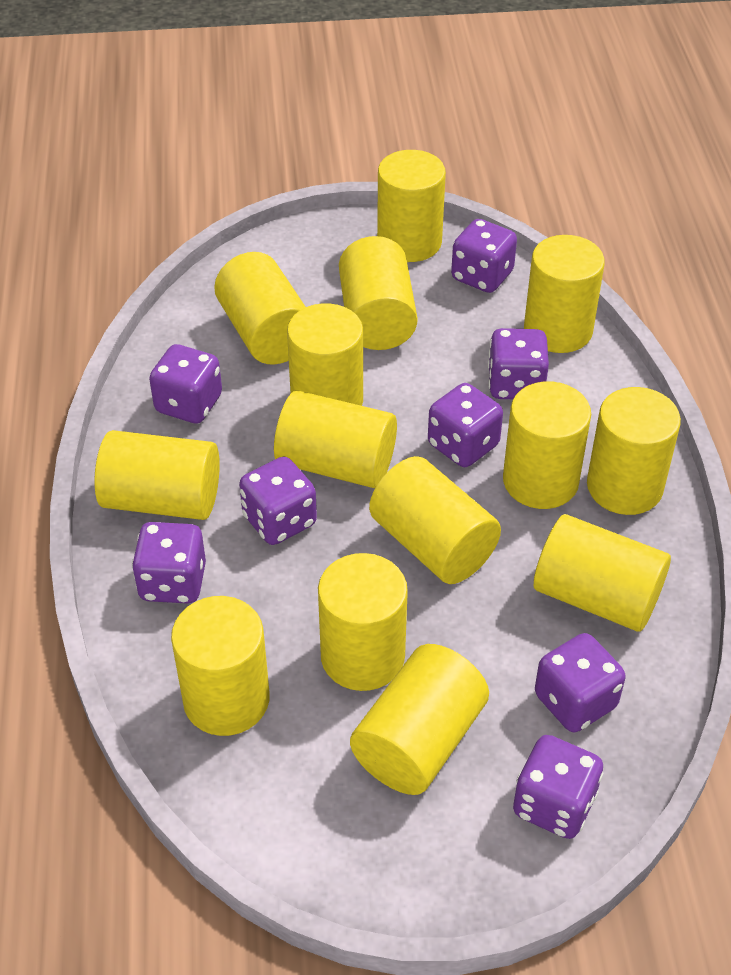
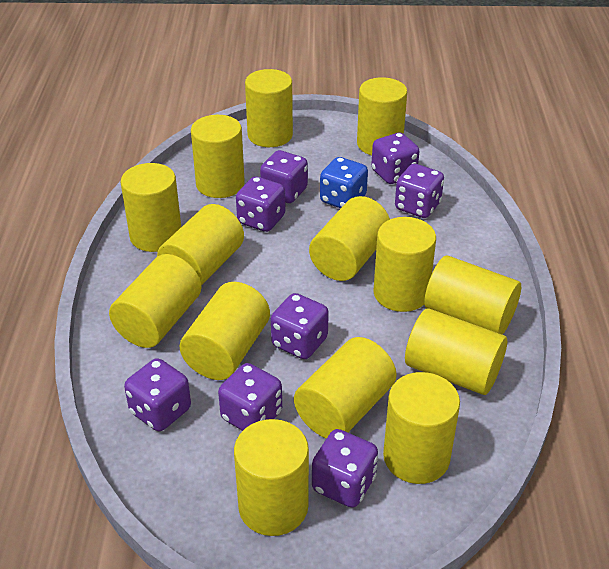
blue dice: 0 -> 1

